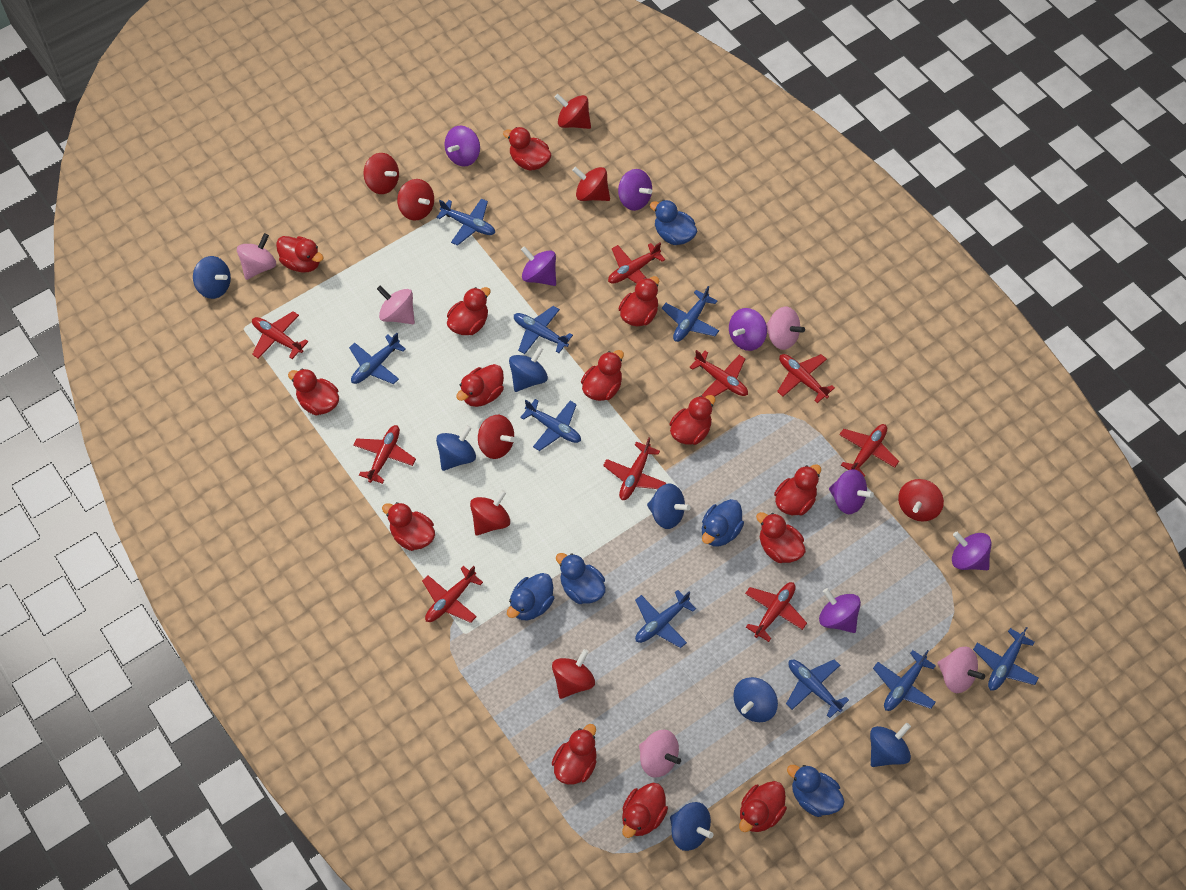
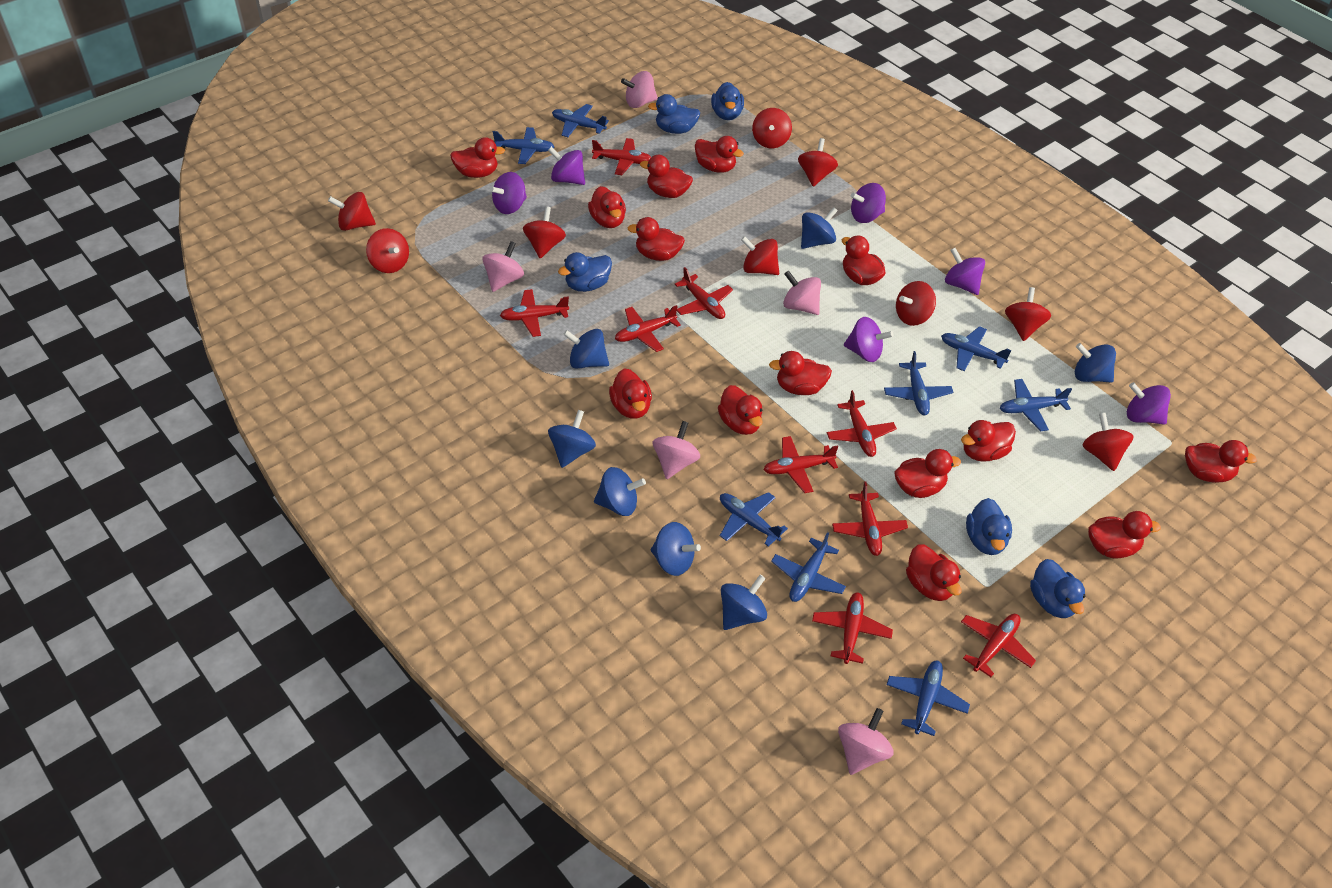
blue plane: 9 -> 8
purple spinning top: 7 -> 6
red spinning top: 8 -> 9

